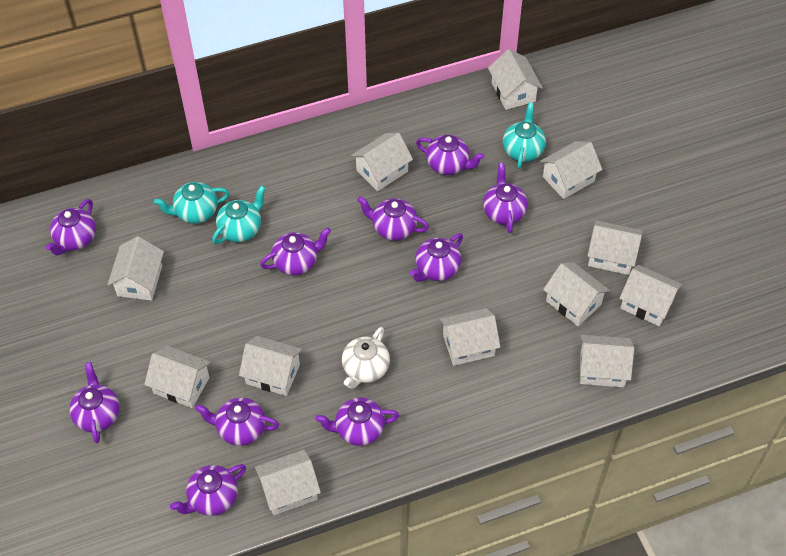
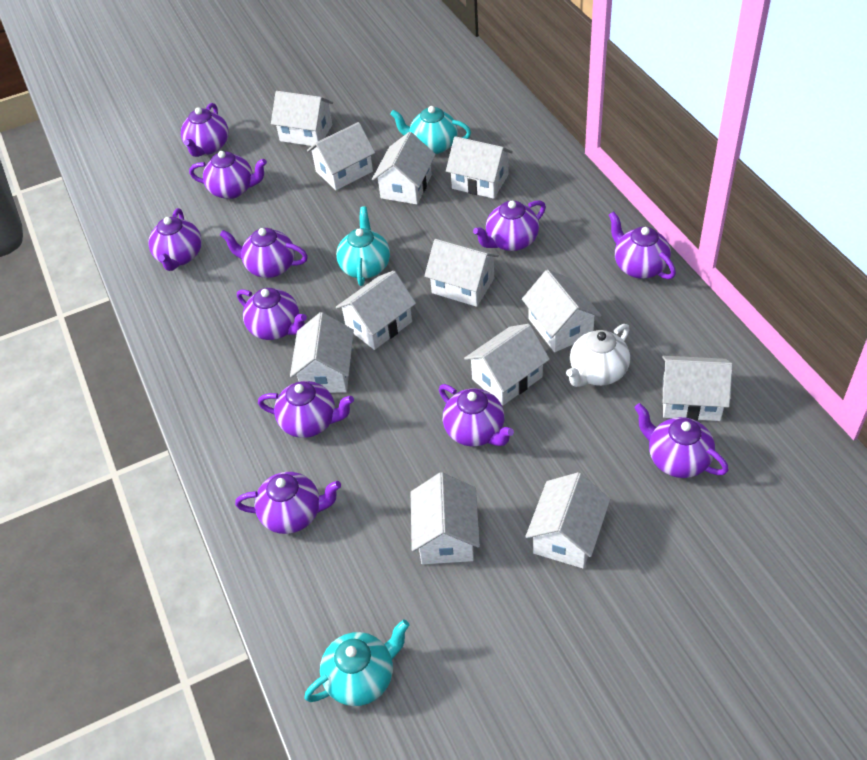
purple teapot: 10 -> 11

